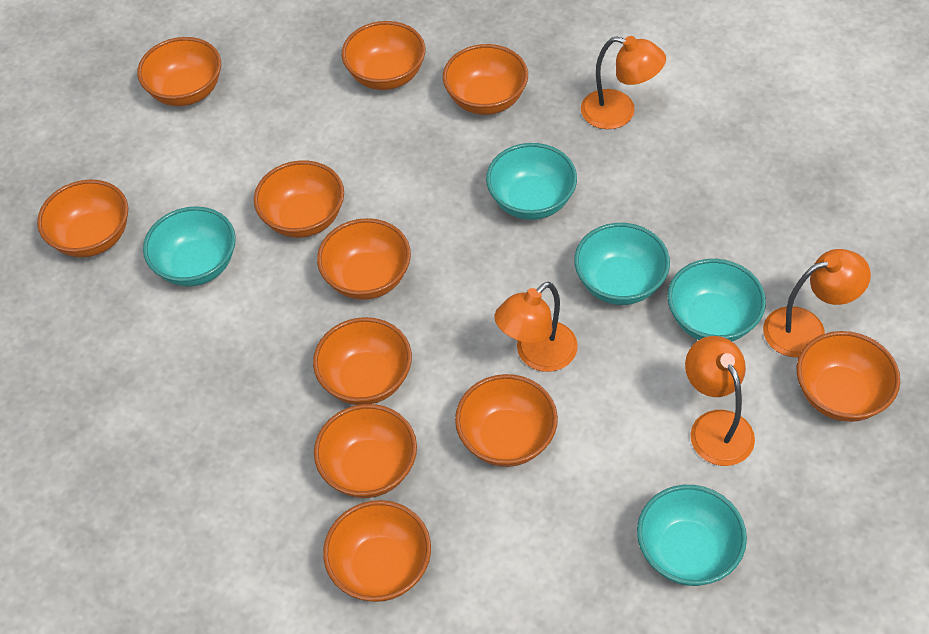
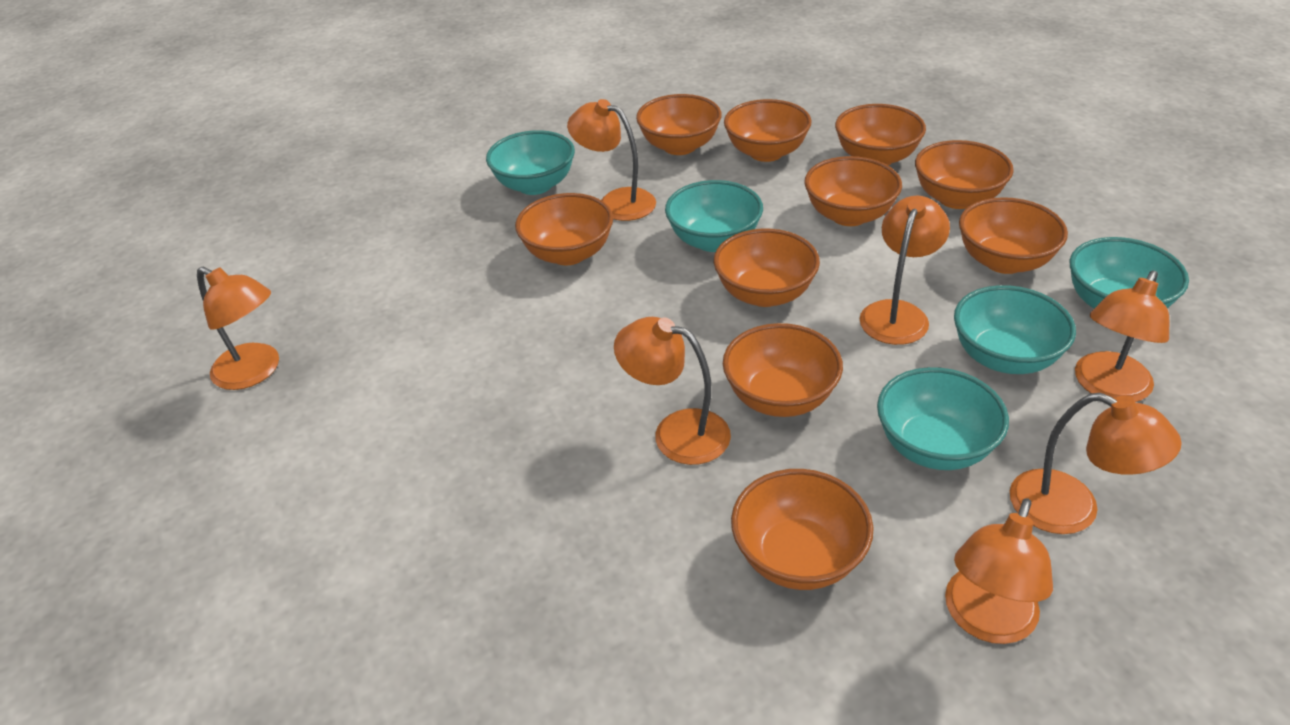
orange bowl: 11 -> 10
orange lamp: 4 -> 7

